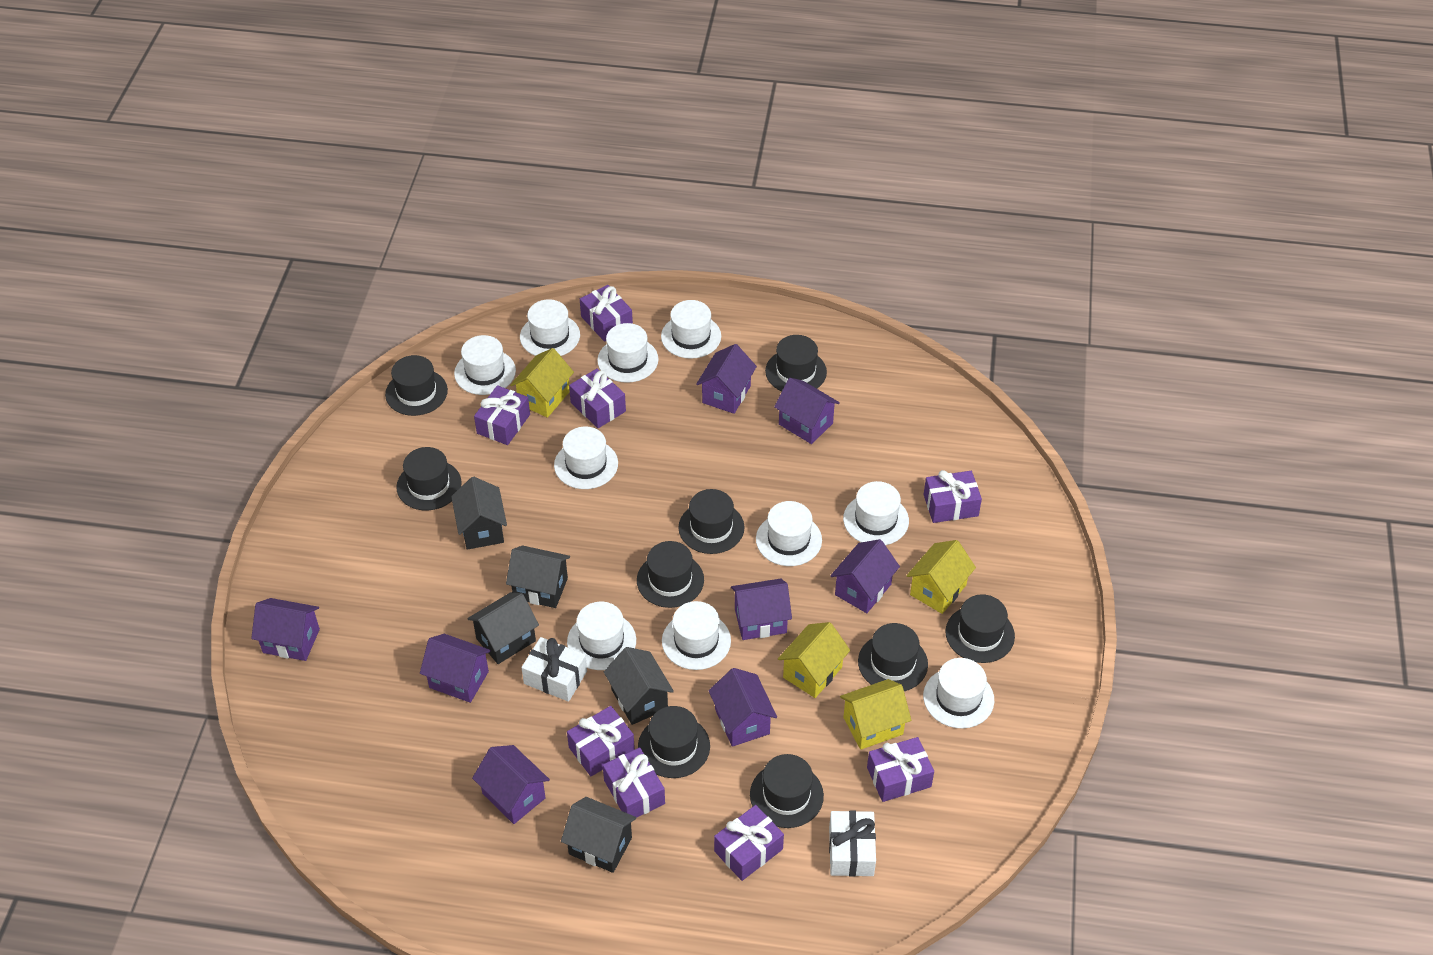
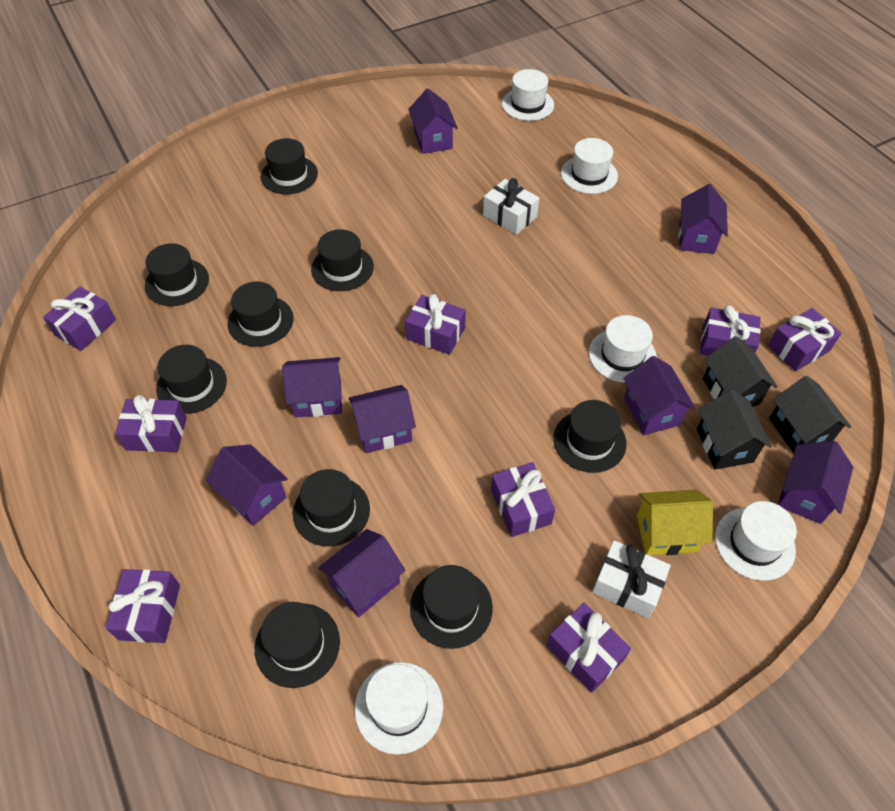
black house: 5 -> 3
white hat: 10 -> 5
yellow house: 4 -> 1

